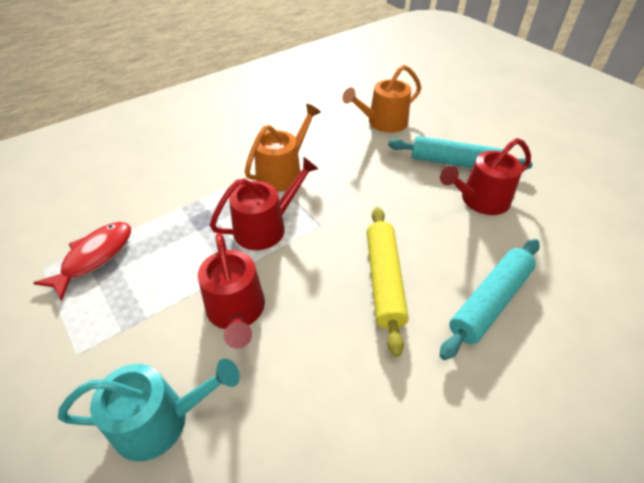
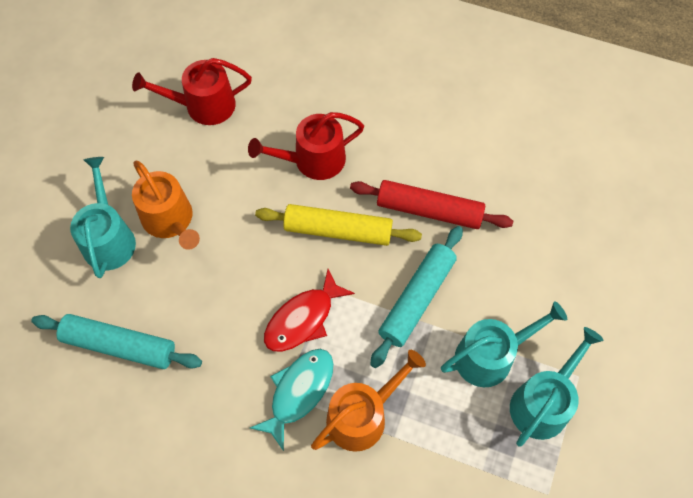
red rolling pin: 0 -> 1
red watering can: 3 -> 2
turquoise fish: 0 -> 1
turquoise watering can: 1 -> 3

